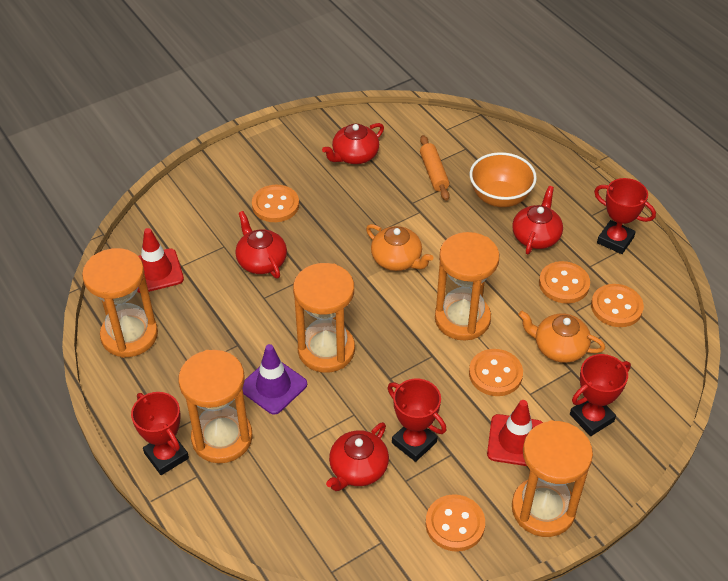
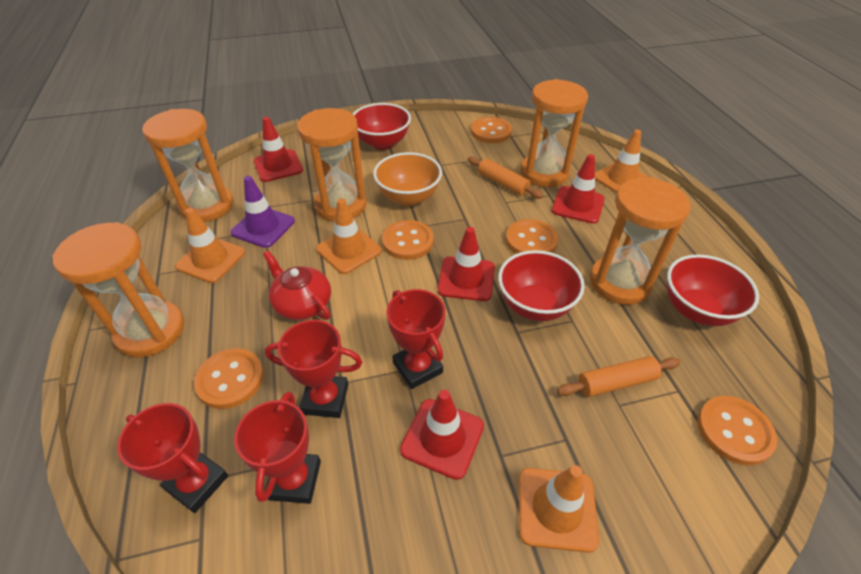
orange rolling pin: 1 -> 2
orange teapot: 2 -> 0
orange traffic cone: 0 -> 4
red bowl: 0 -> 3
red teapot: 4 -> 1
red traffic cone: 2 -> 4

